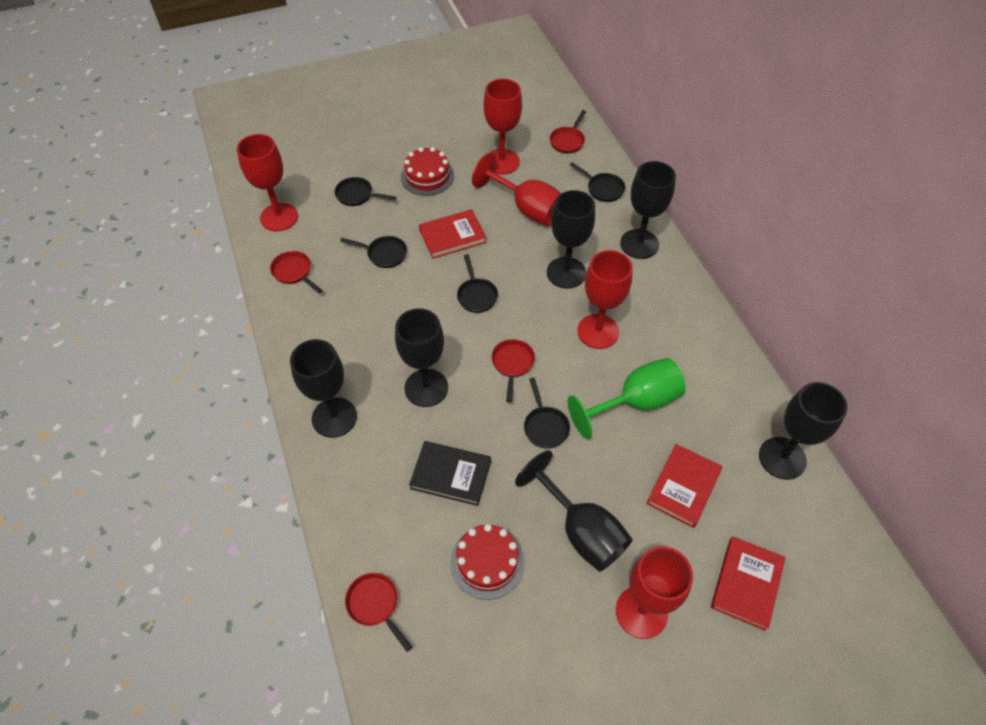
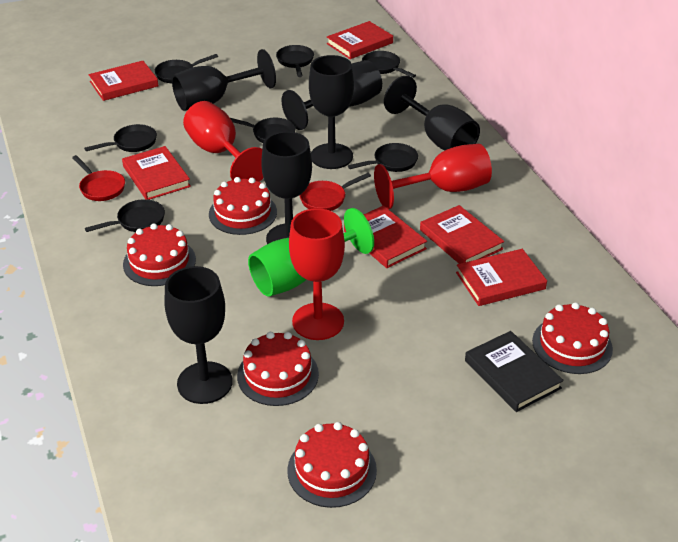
black pan: 5 -> 7
red book: 3 -> 6
red cake: 2 -> 5
red goblet: 5 -> 3
red pan: 4 -> 2

